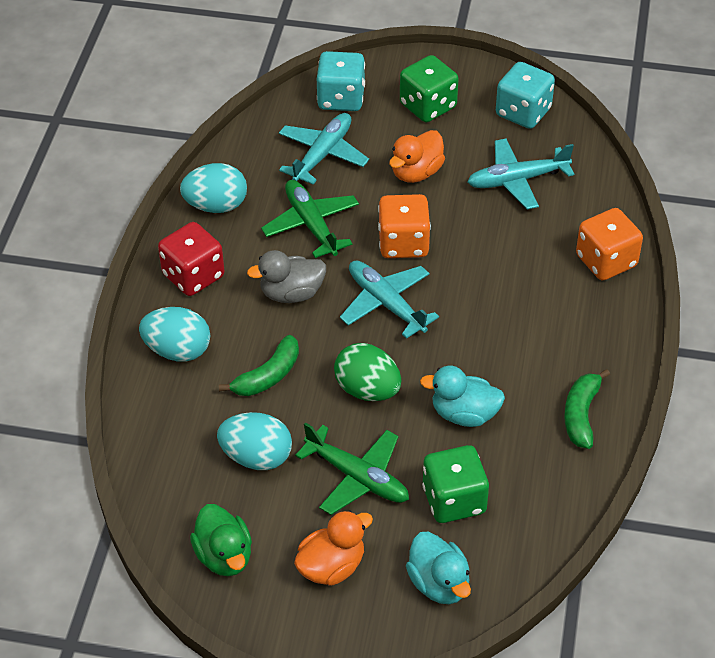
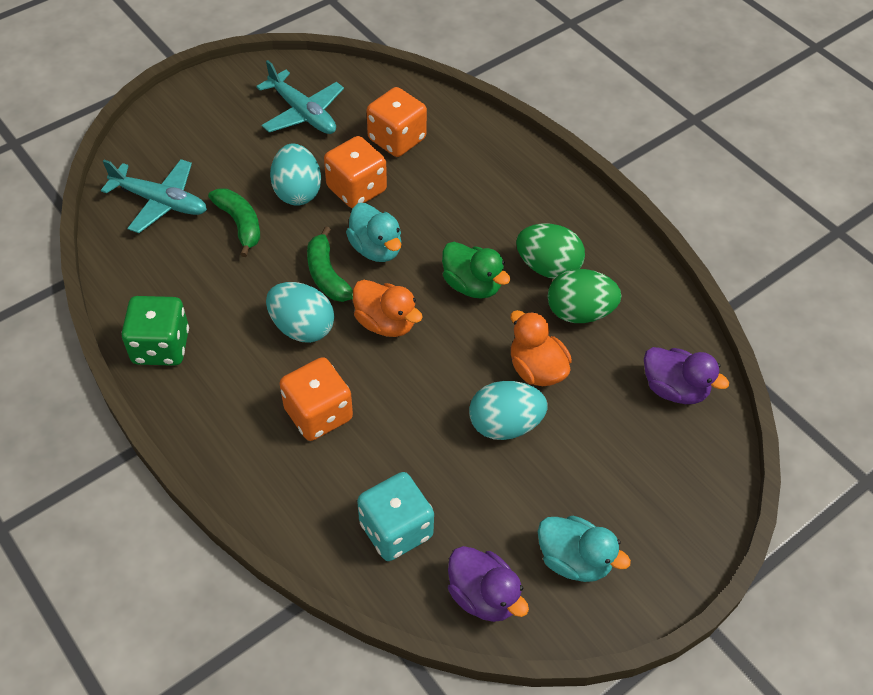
green dice: 2 -> 1
green egg: 1 -> 2
green plane: 2 -> 0
grey duck: 1 -> 0
orange dice: 2 -> 3
purple duck: 0 -> 2
red dice: 1 -> 0
turquoise dice: 2 -> 1
turquoise plane: 3 -> 2

